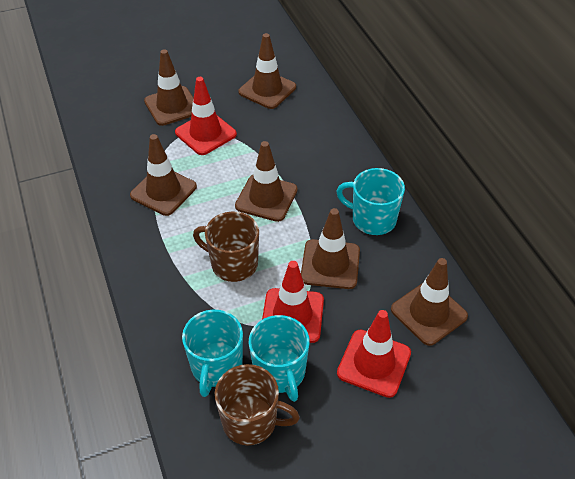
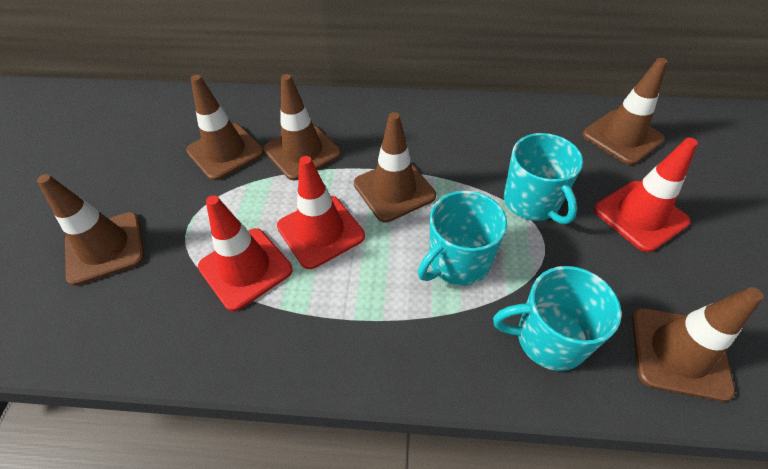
brown mug: 2 -> 0

